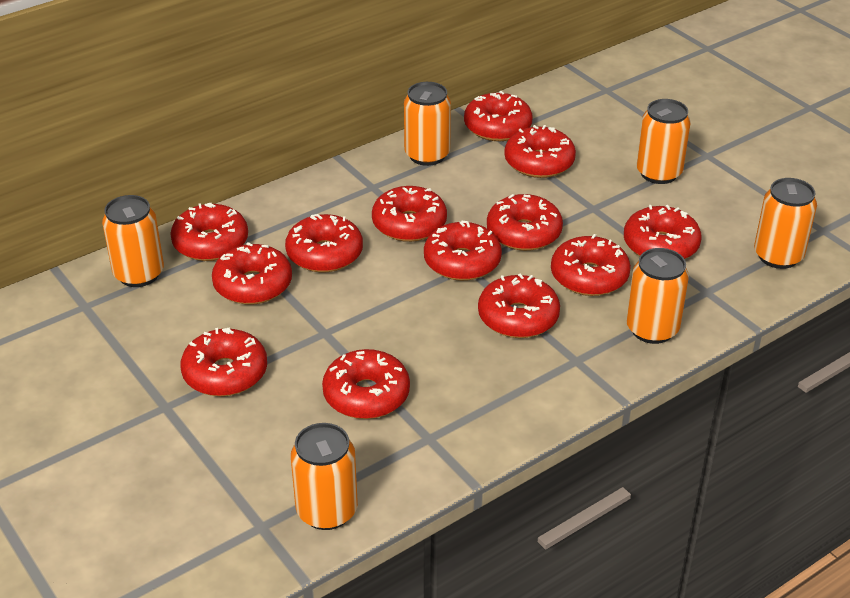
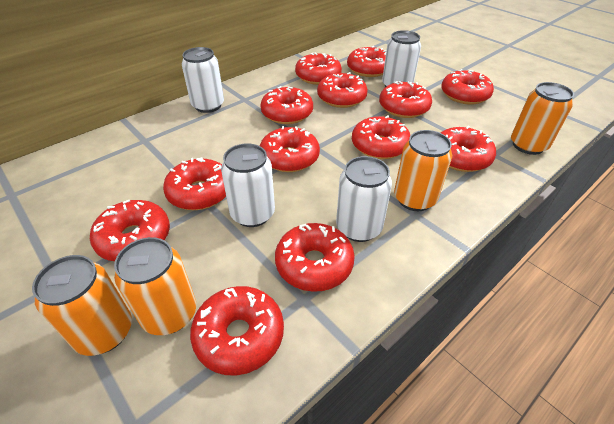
orange can: 6 -> 4
white can: 0 -> 4

